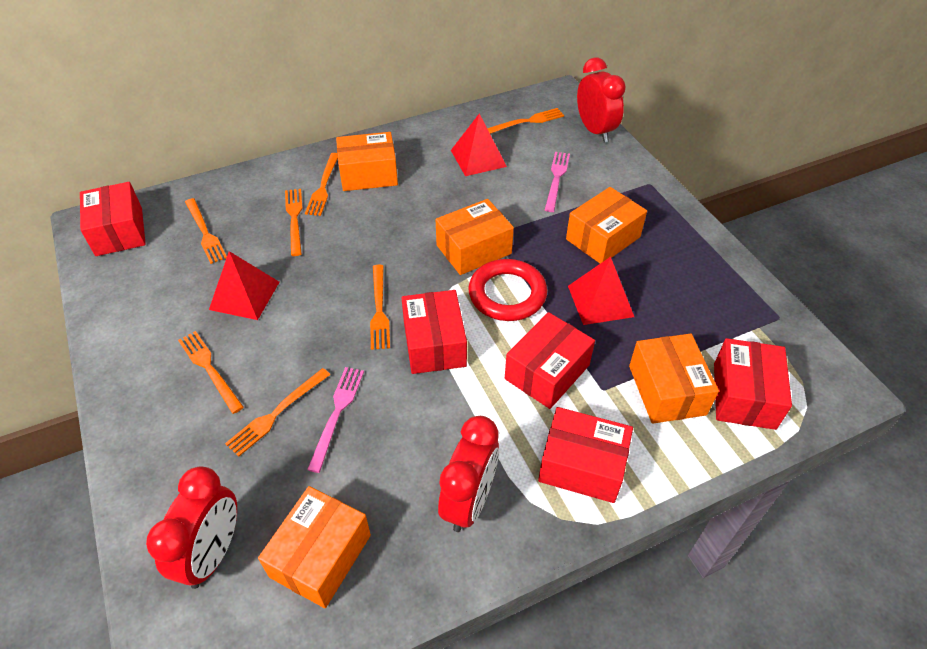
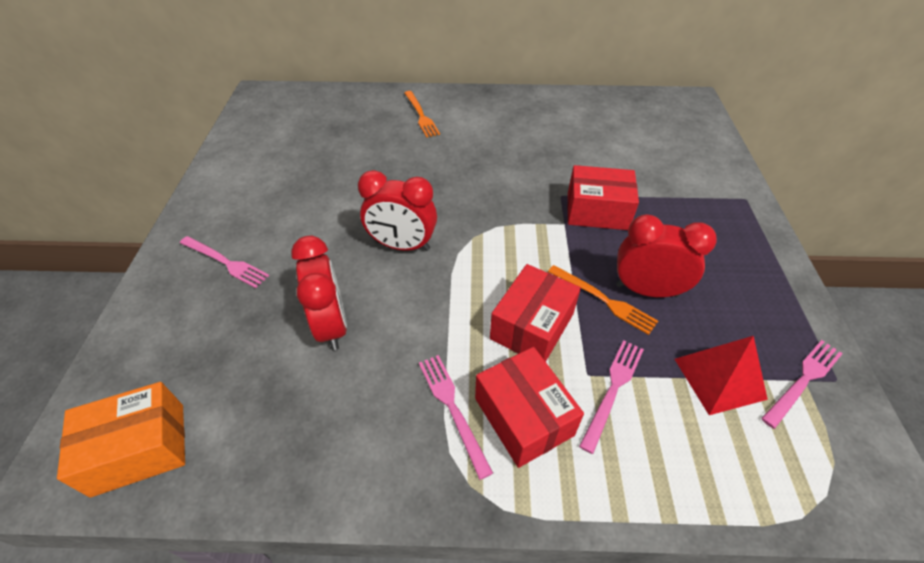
orange box: 5 -> 1
orange fork: 7 -> 2
pink fork: 2 -> 4
red box: 5 -> 3
red pyramid: 3 -> 1
red ring: 1 -> 0

